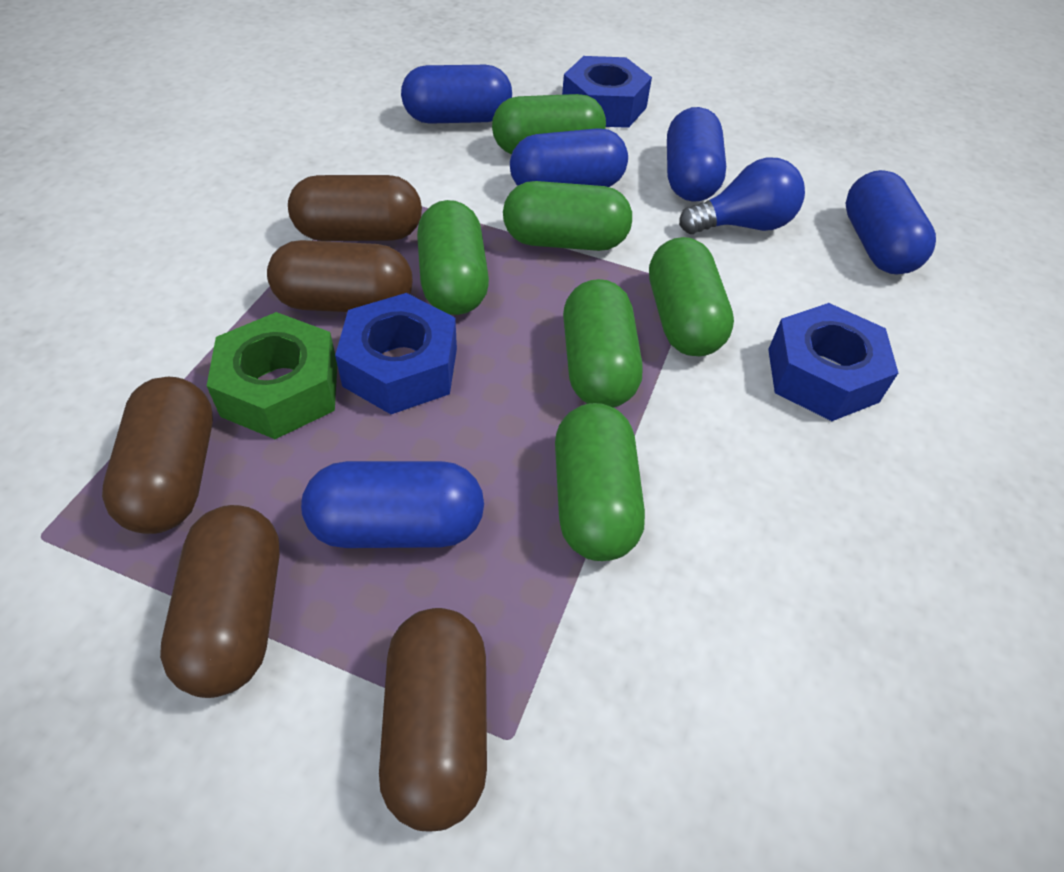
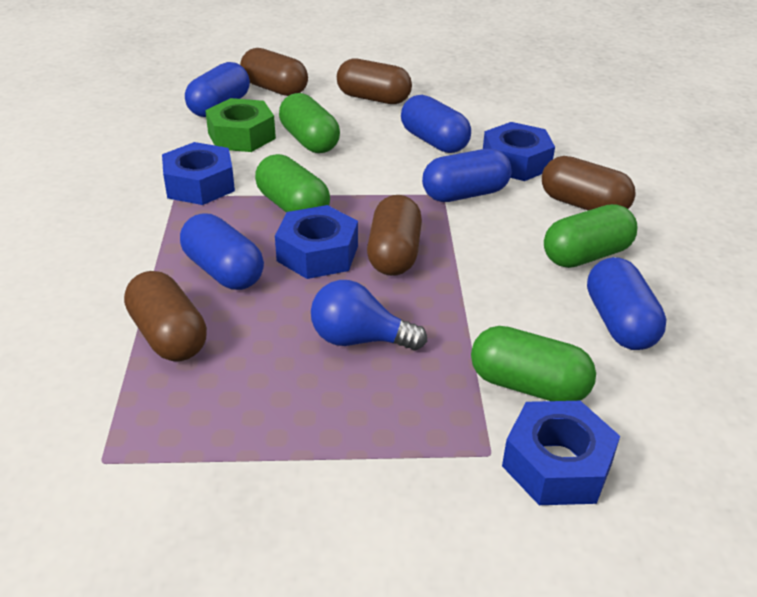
blue nut: 3 -> 4
green capsule: 6 -> 4

